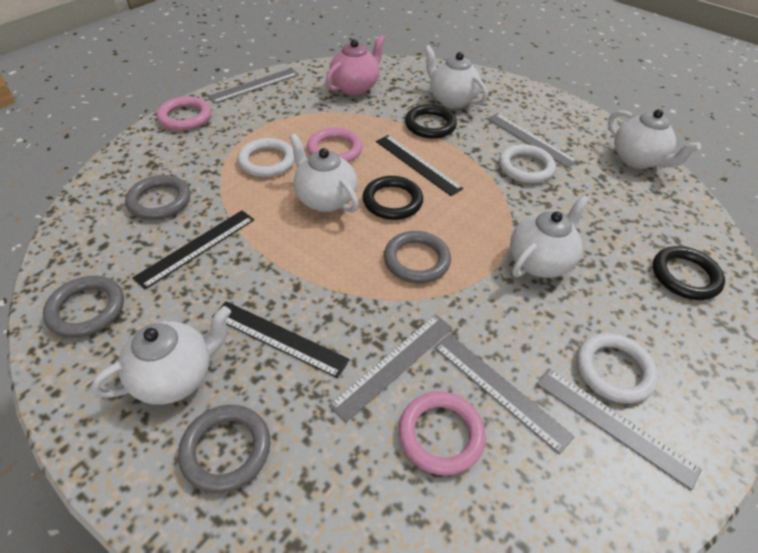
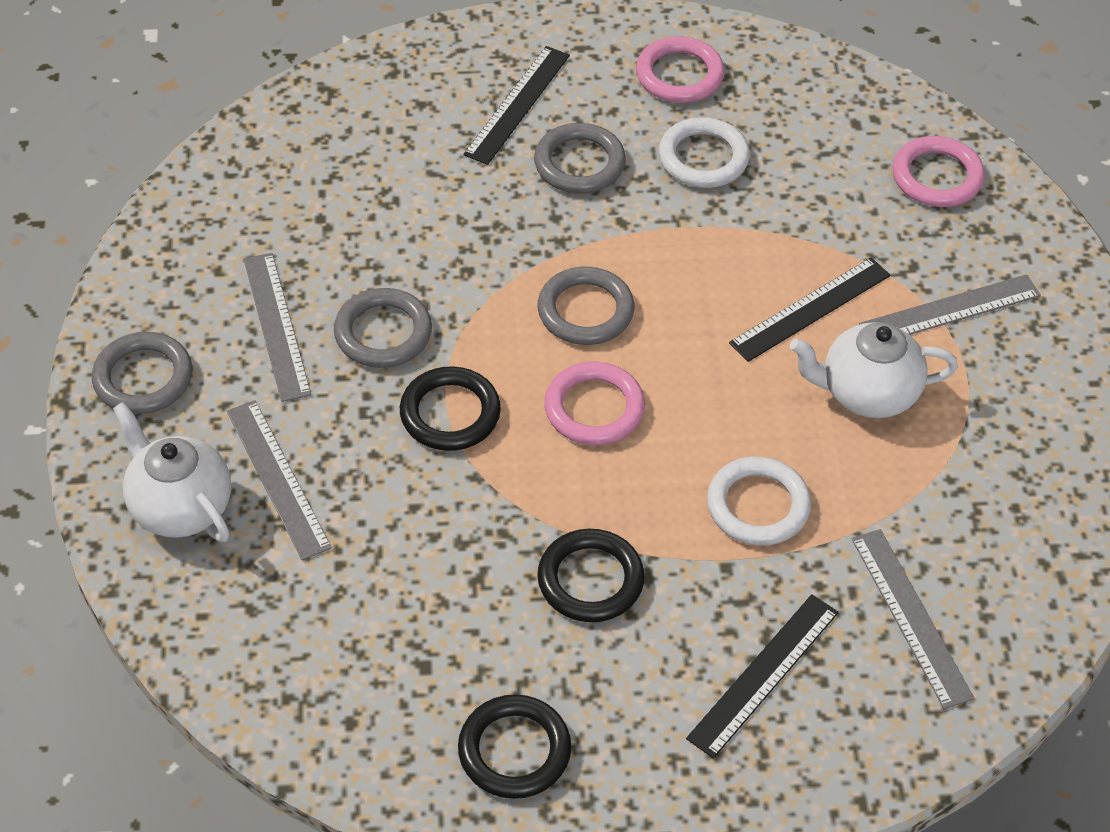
grey ruler: 5 -> 4
pink teapot: 1 -> 0
white ring: 3 -> 2
white teapot: 5 -> 2

